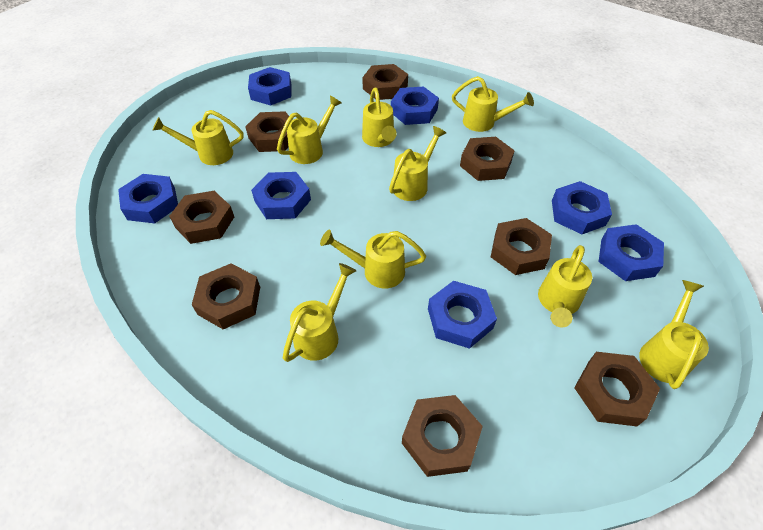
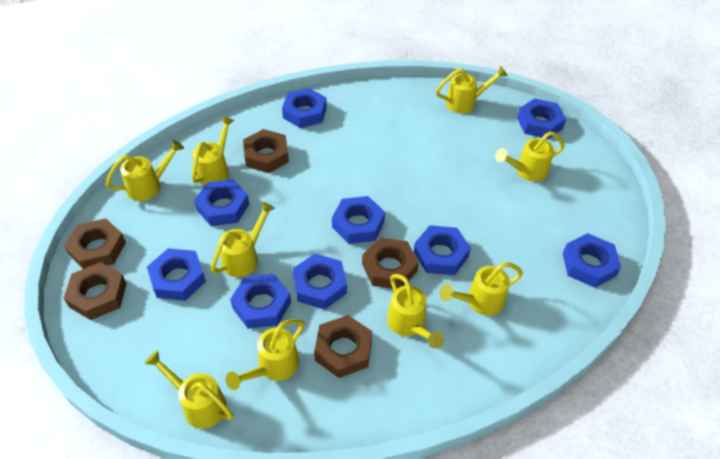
blue nut: 7 -> 9
brown nut: 8 -> 5

